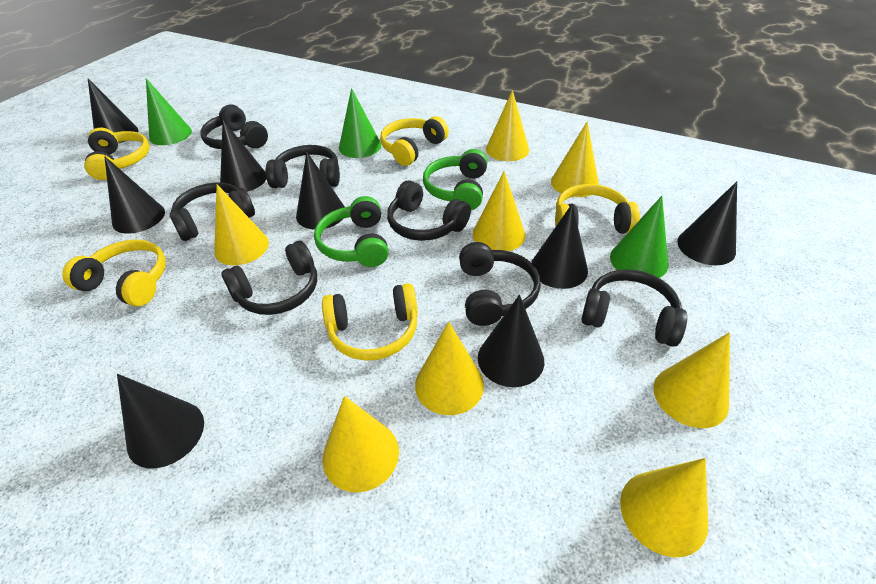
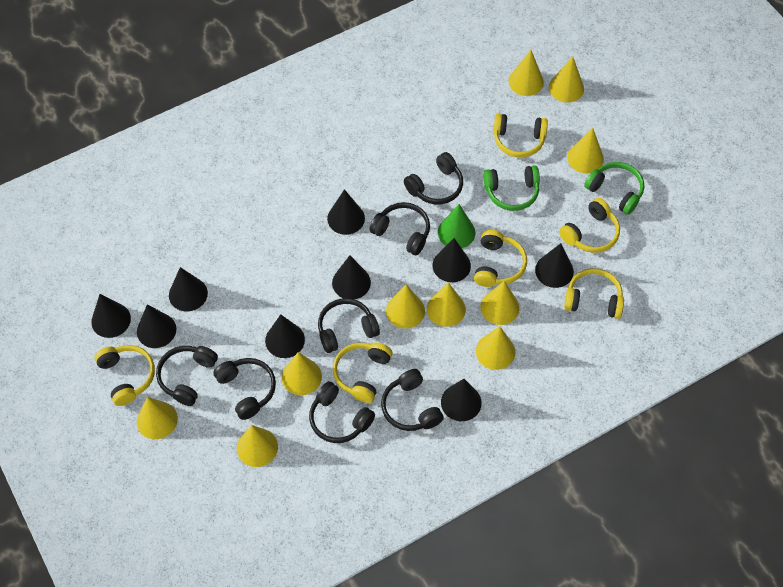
black cone: 8 -> 9
green cone: 3 -> 1
yellow cone: 8 -> 10
yellow headphones: 5 -> 6

